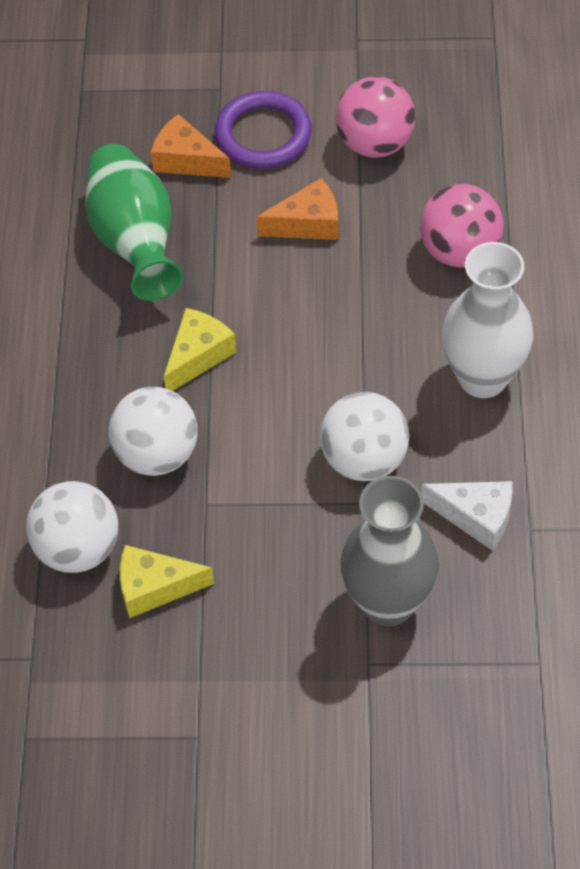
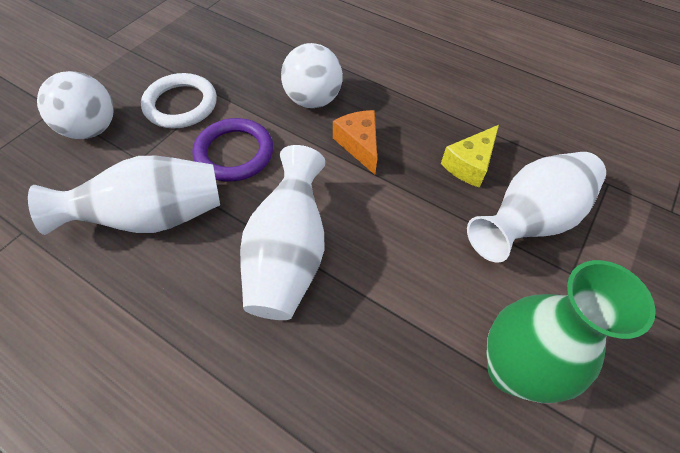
grey vase: 1 -> 0
orange cheese: 2 -> 1
pink ball: 2 -> 0
white ball: 3 -> 2
white cheese: 1 -> 0
white ring: 0 -> 1
white vase: 1 -> 3
yellow cheese: 2 -> 1

